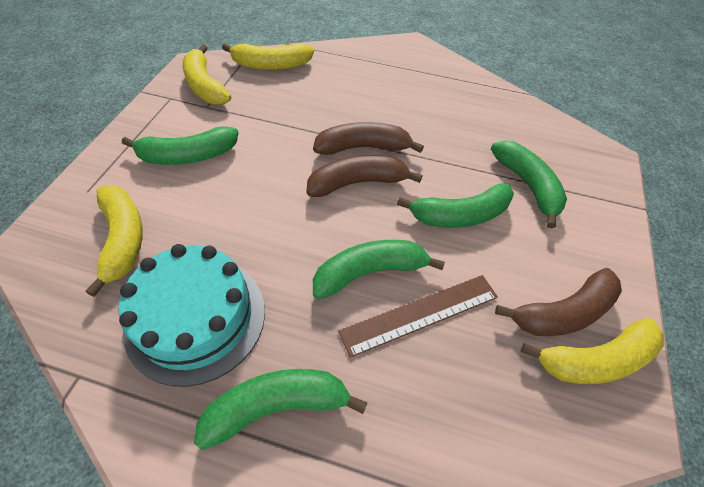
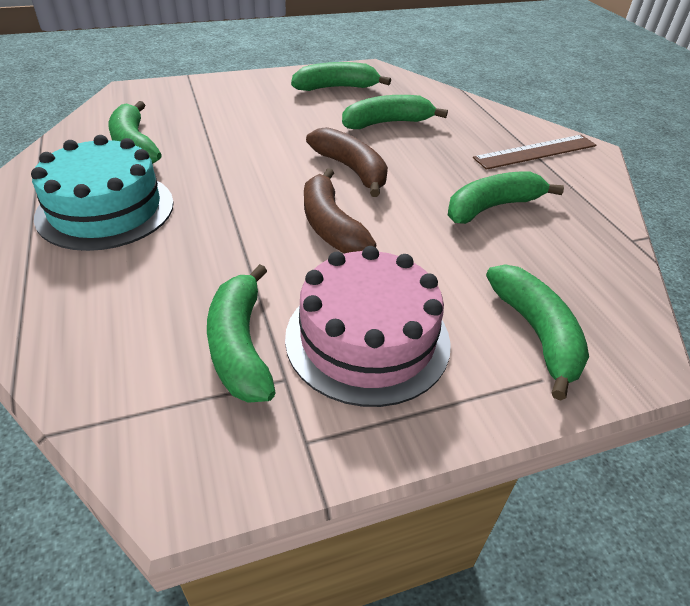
brown banana: 3 -> 2
green banana: 5 -> 6
pink cake: 0 -> 1
yellow banana: 4 -> 0

